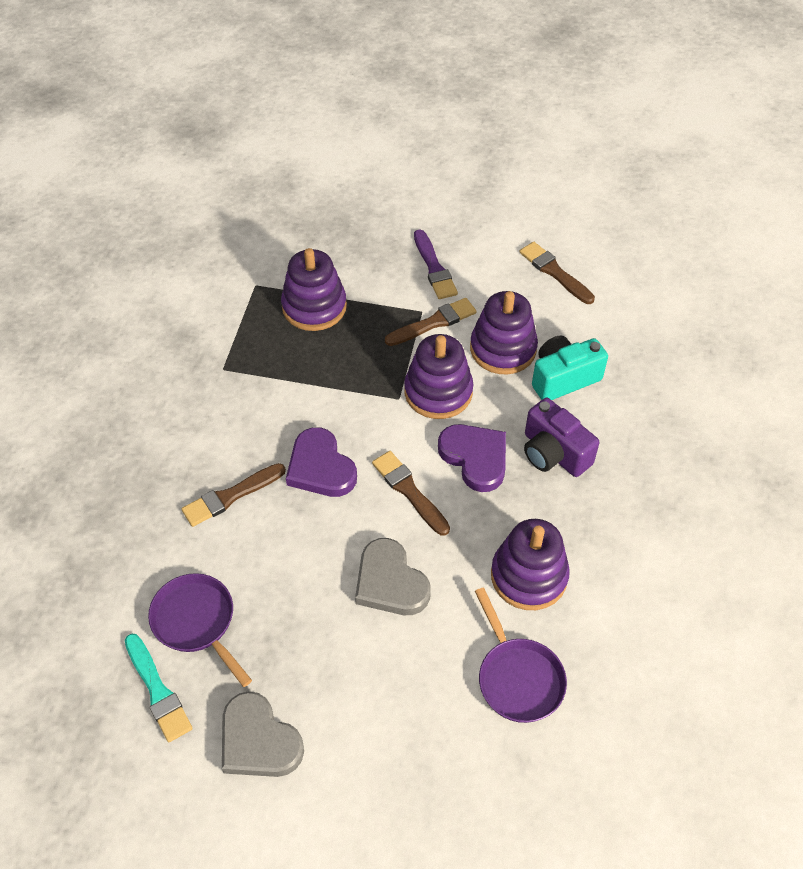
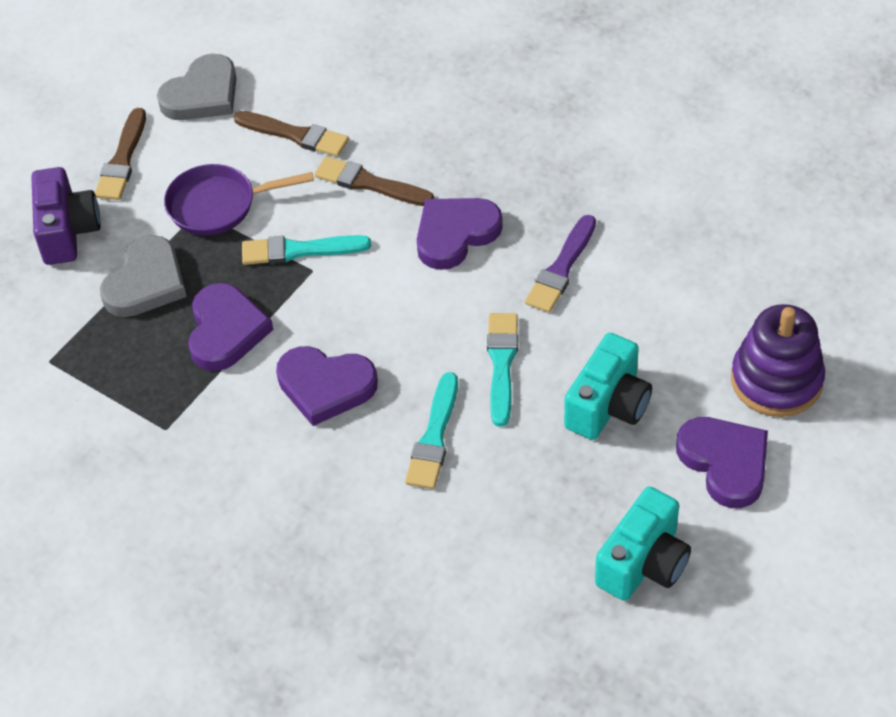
brown brush: 4 -> 3
purple heart: 2 -> 4
purple pan: 2 -> 1
purple stacking toy: 4 -> 1
turquoise brush: 1 -> 3
turquoise camera: 1 -> 2

